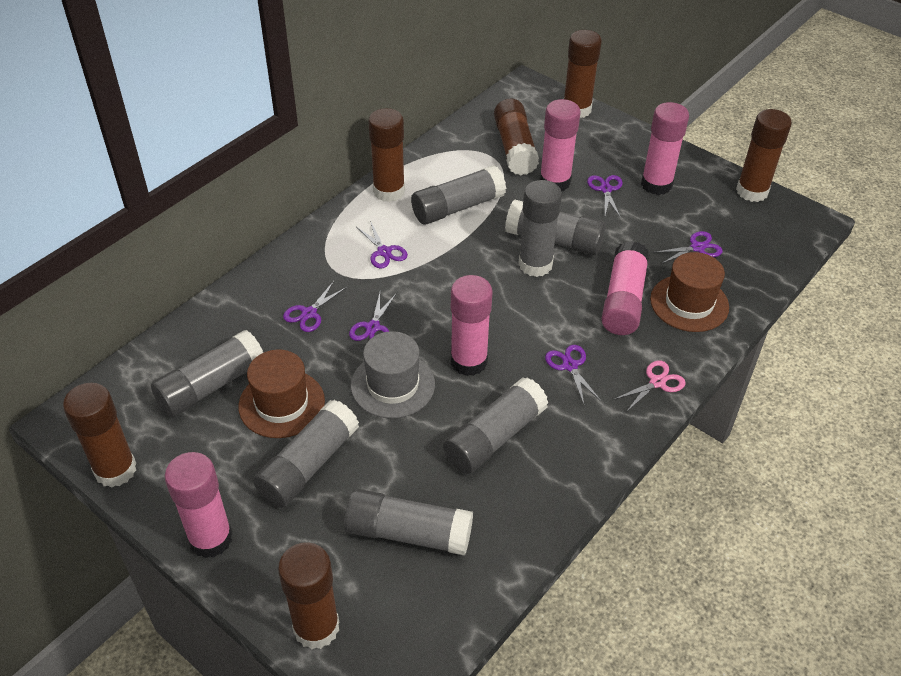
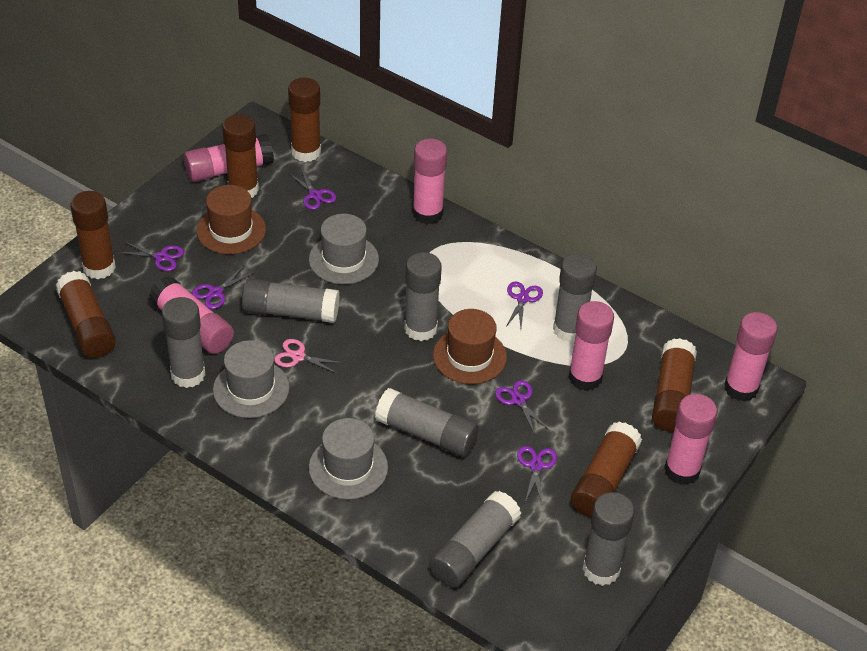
grey hat: 1 -> 3
pink glue stick: 5 -> 6

